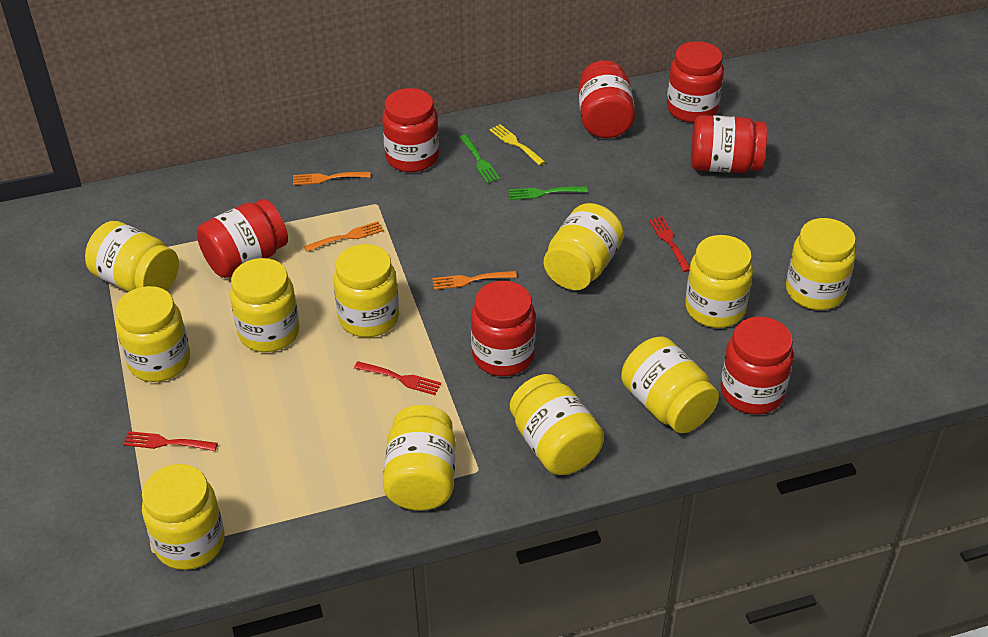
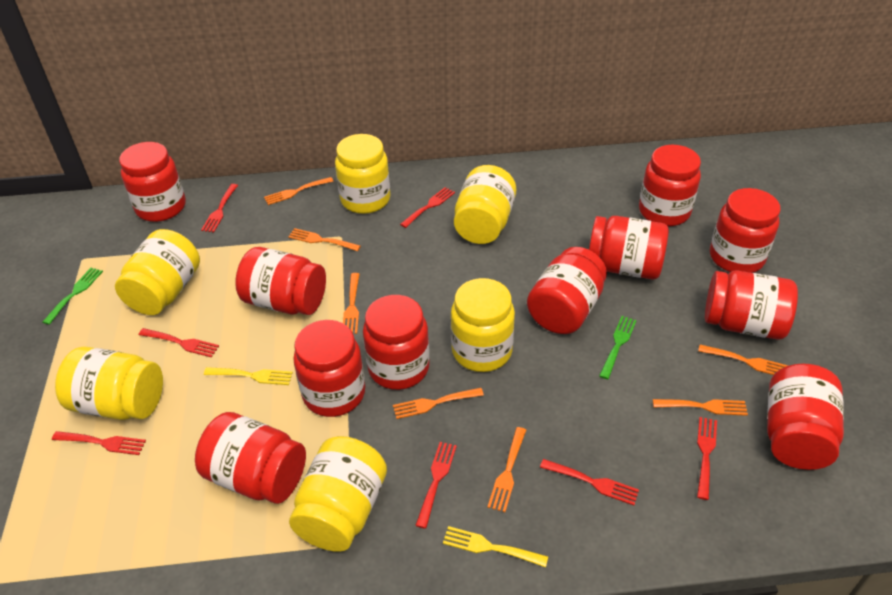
orange fork: 3 -> 7
red fork: 3 -> 7
red jar: 7 -> 11
yellow fork: 1 -> 2
yellow jar: 11 -> 6

